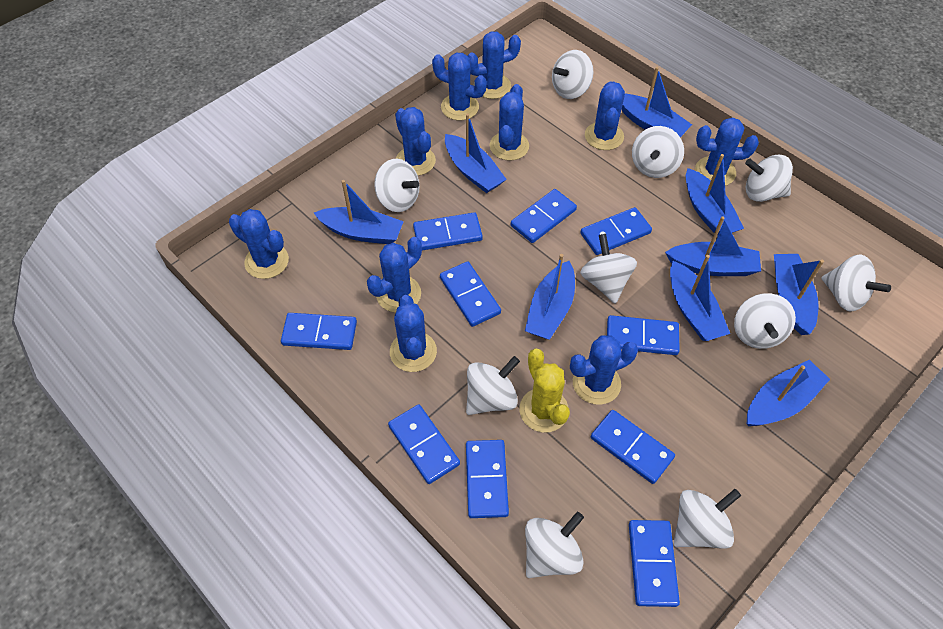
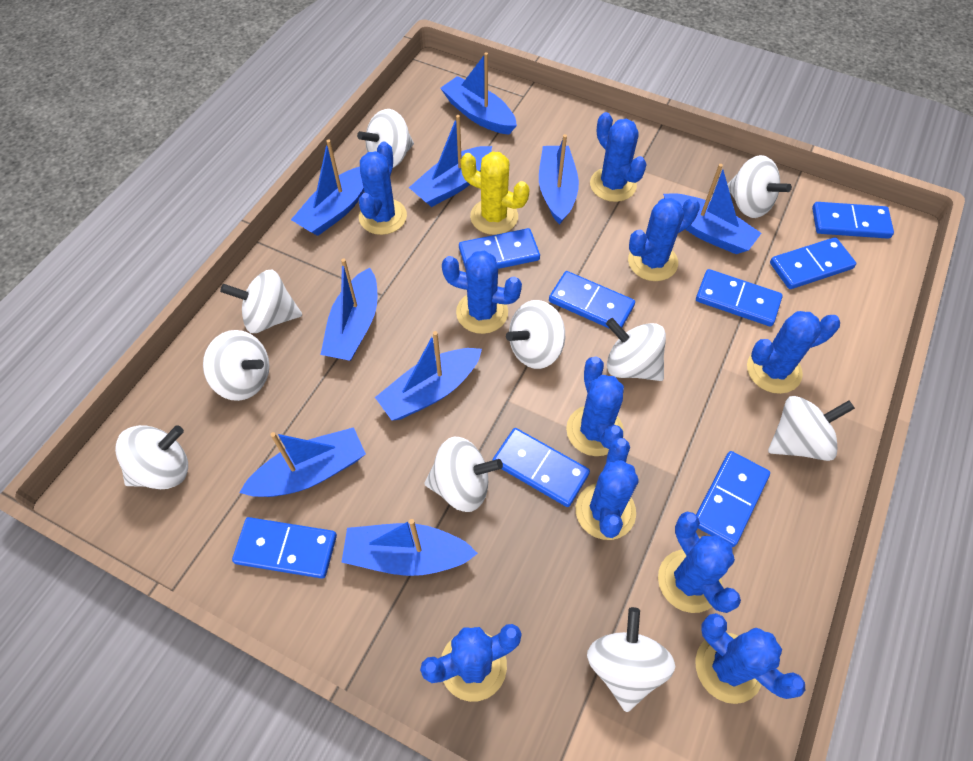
blue domino: 10 -> 8

